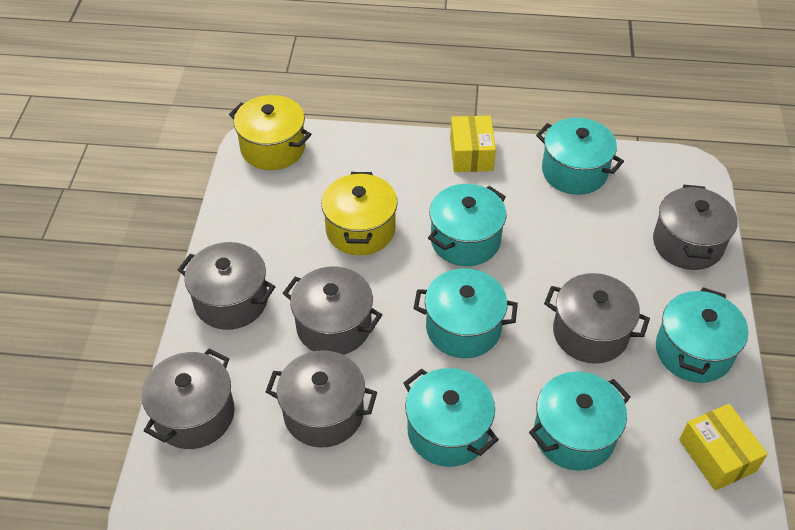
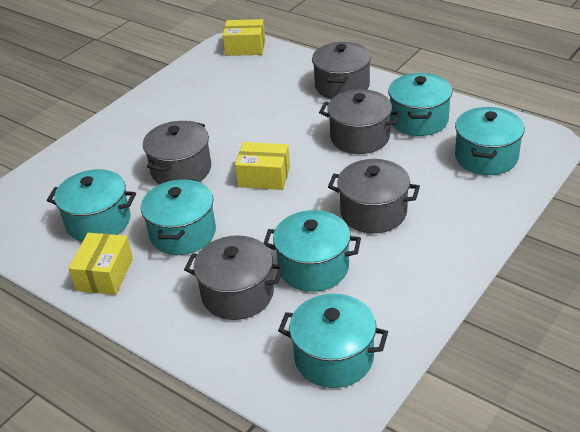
grey pot: 6 -> 5
yellow box: 2 -> 3
yellow pot: 2 -> 0

